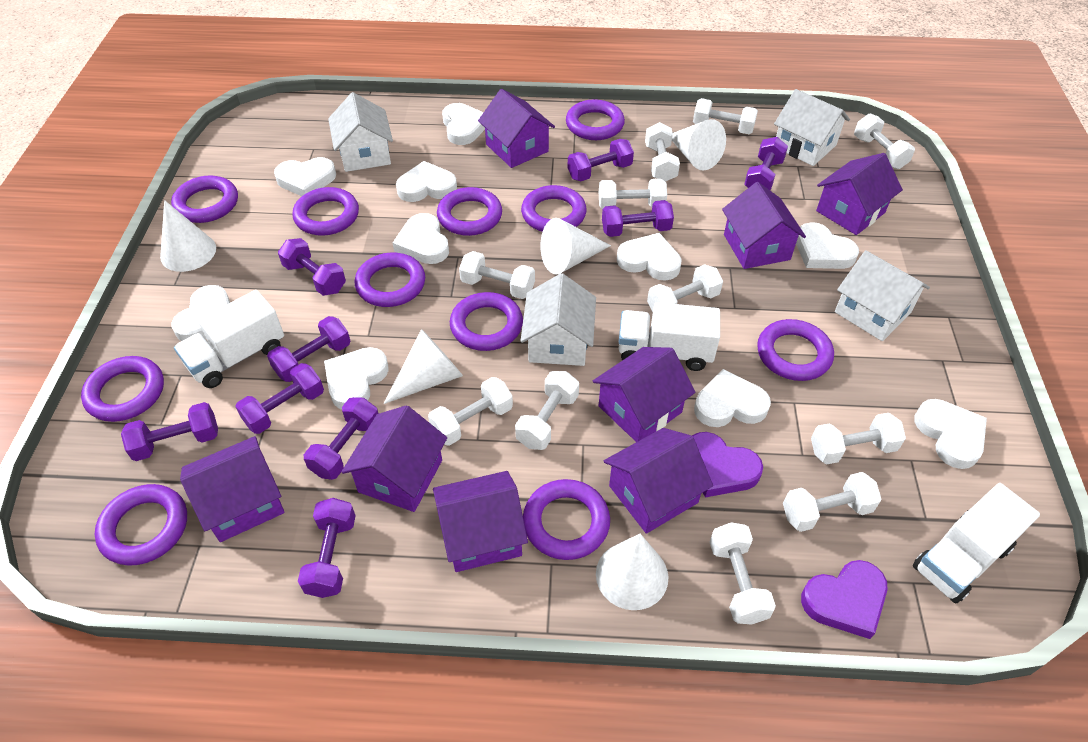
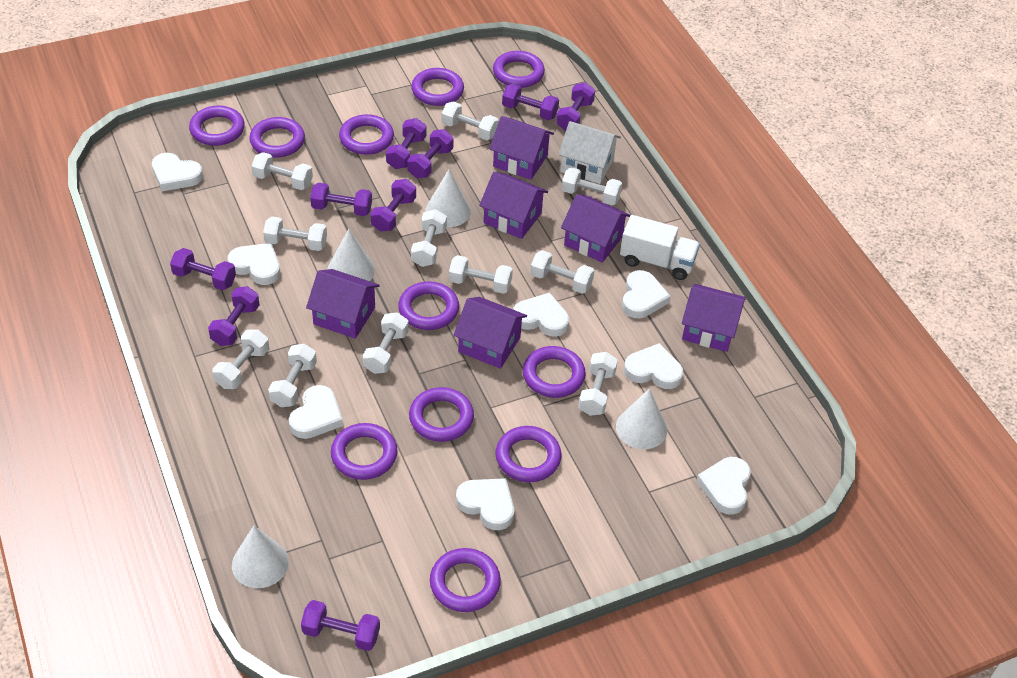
purple heart: 2 -> 0
purple house: 8 -> 6
white cone: 5 -> 4
white heart: 10 -> 8
white house: 4 -> 1
white truck: 3 -> 1

